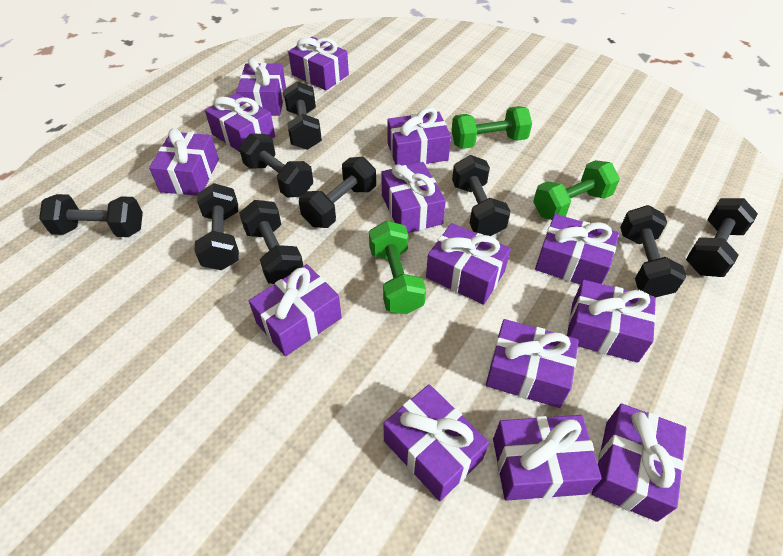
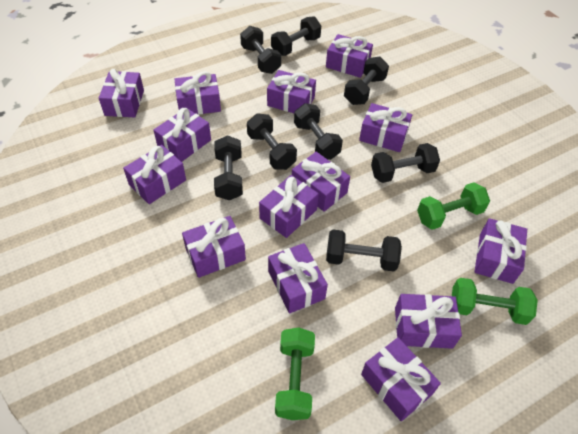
black dumbbell: 9 -> 8

